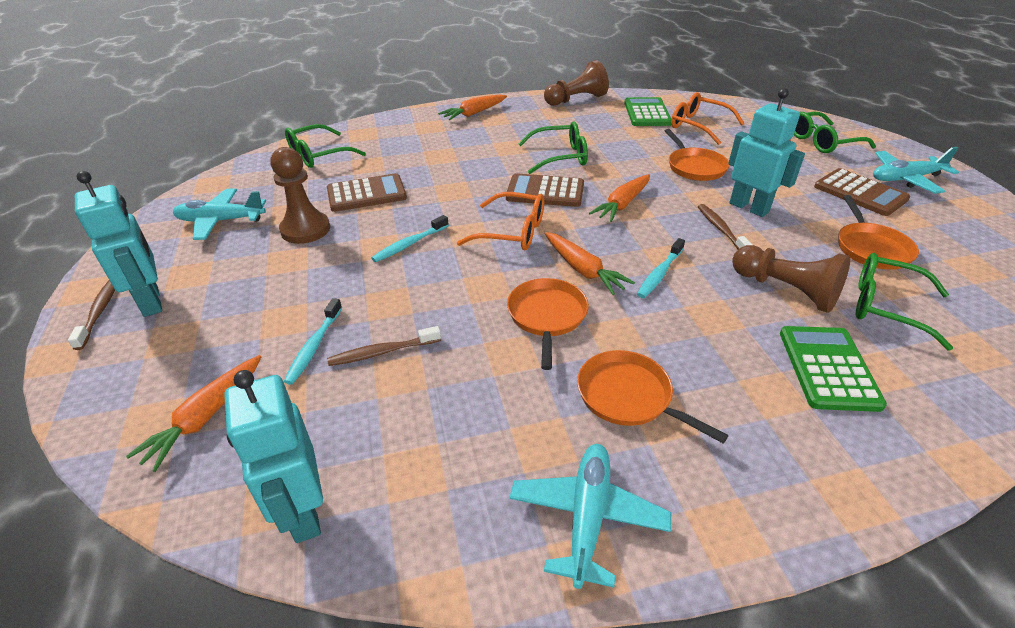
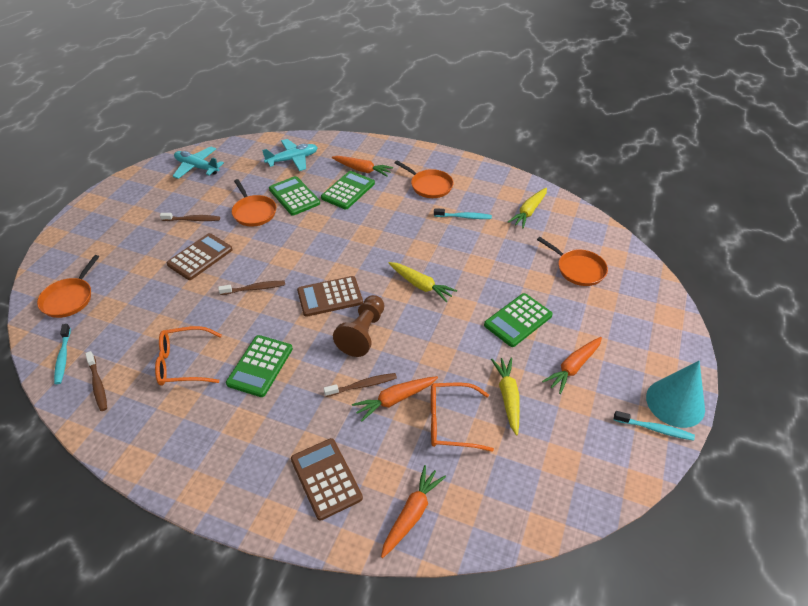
brown pawn: 3 -> 1
brown toothbrush: 3 -> 4
green calculator: 2 -> 4
green glasses: 4 -> 0
turquoise cone: 0 -> 1
turquoise plane: 3 -> 2
turquoise robot: 3 -> 0
yellow carrot: 0 -> 3

